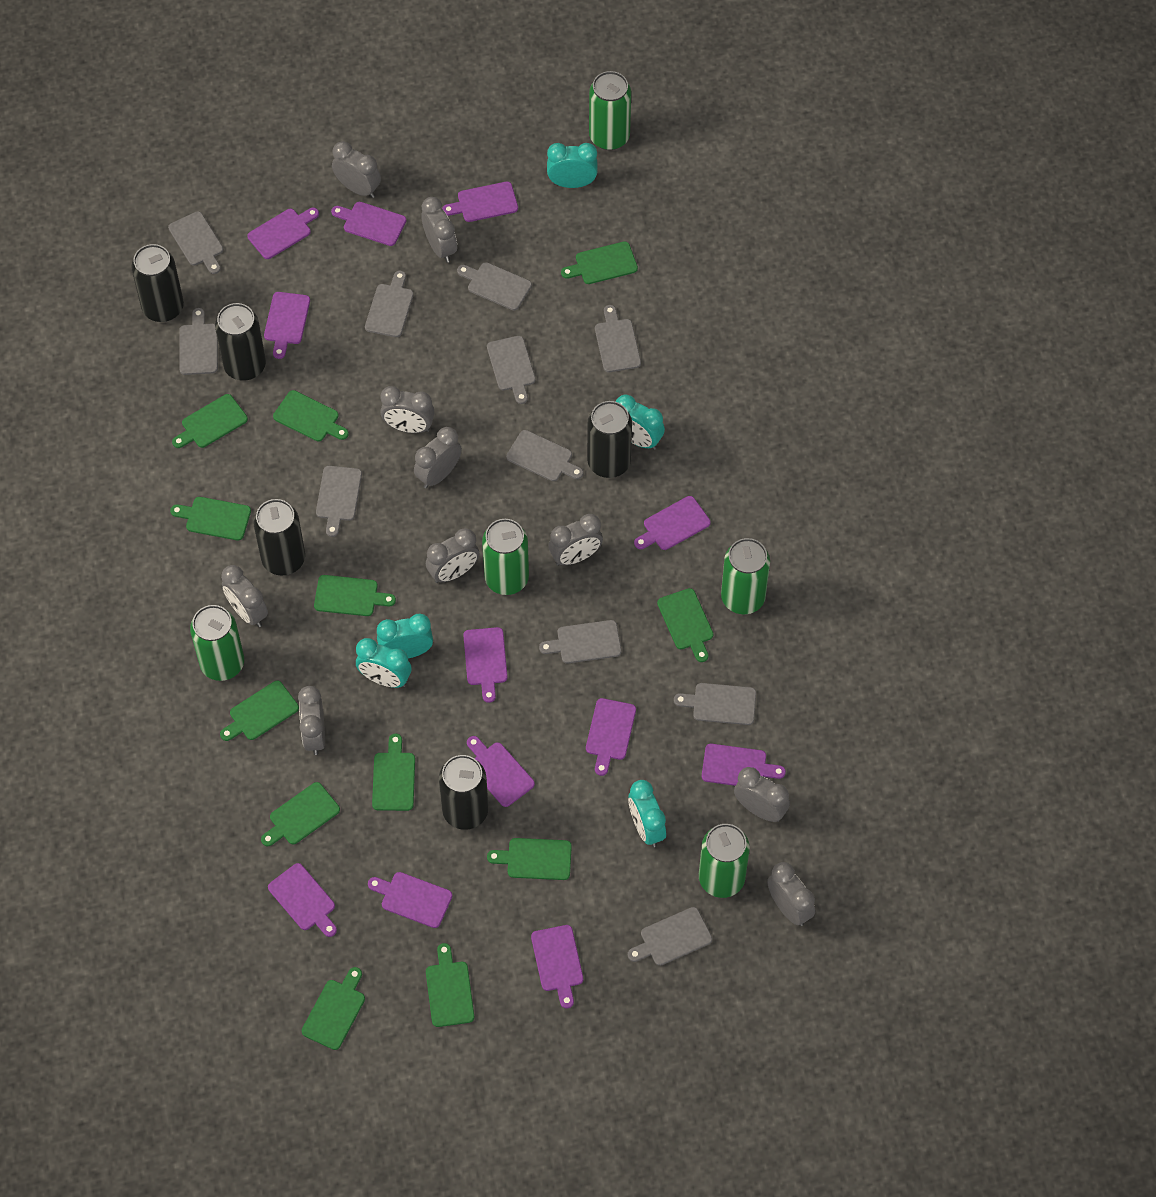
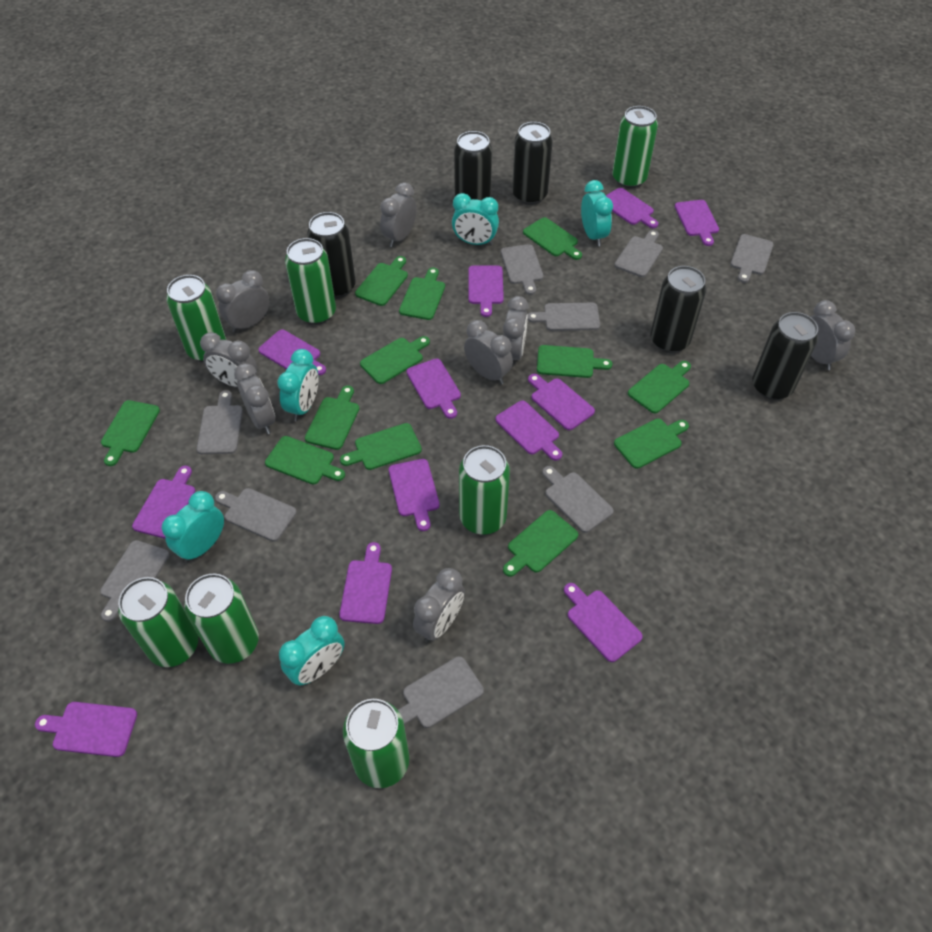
green can: 5 -> 7
grey clock: 10 -> 8
grey cutting board: 11 -> 9

